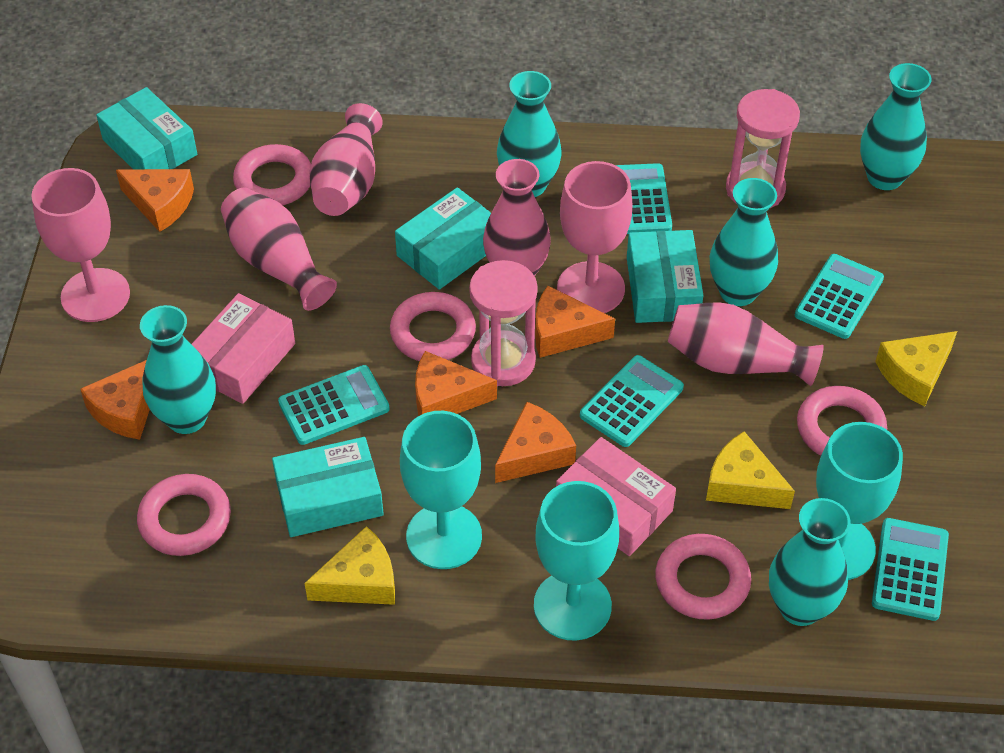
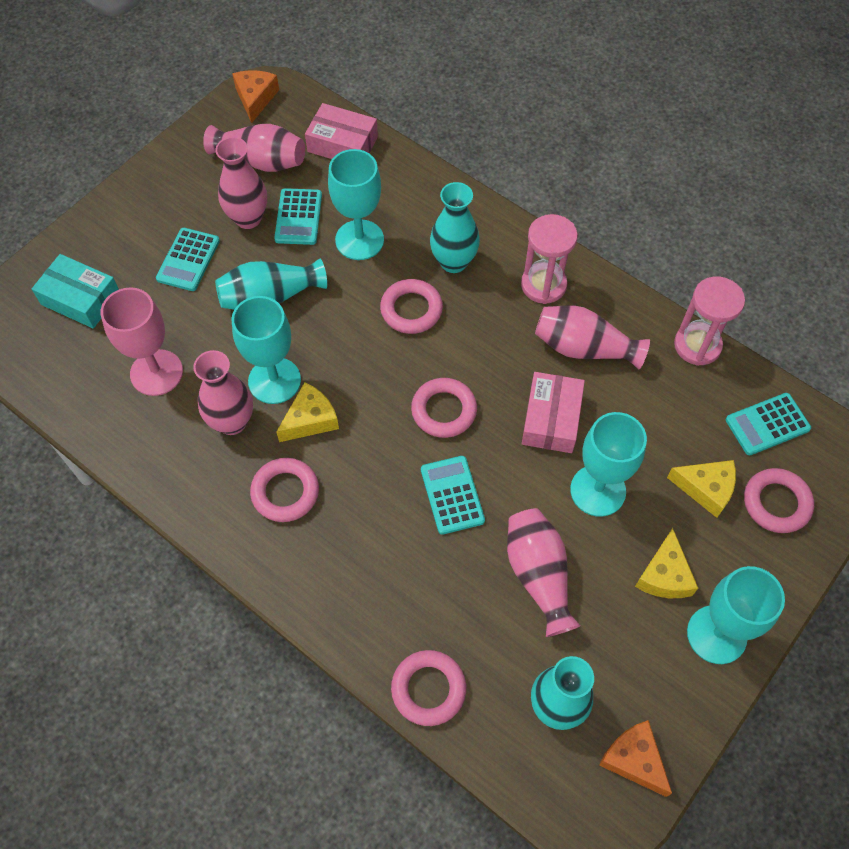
orange cheese: 5 -> 2
pink goblet: 2 -> 1
pink vase: 4 -> 5
turquoise box: 4 -> 1
turquoise calculator: 5 -> 4
turquoise goblet: 3 -> 4
turquoise vase: 5 -> 3

